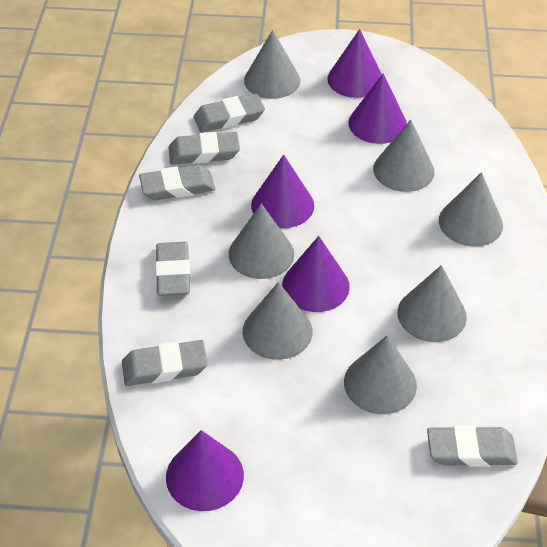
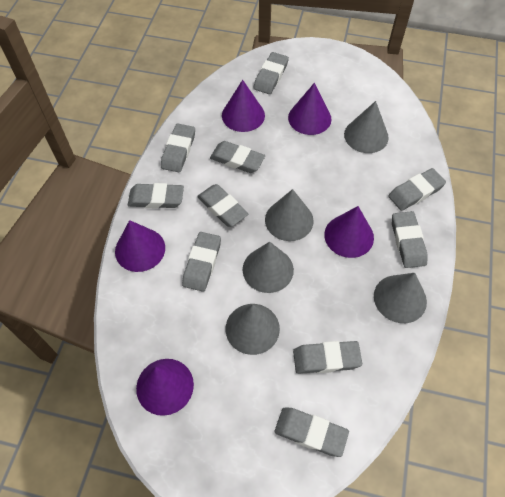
grey cone: 7 -> 5
grey eraser: 6 -> 10

